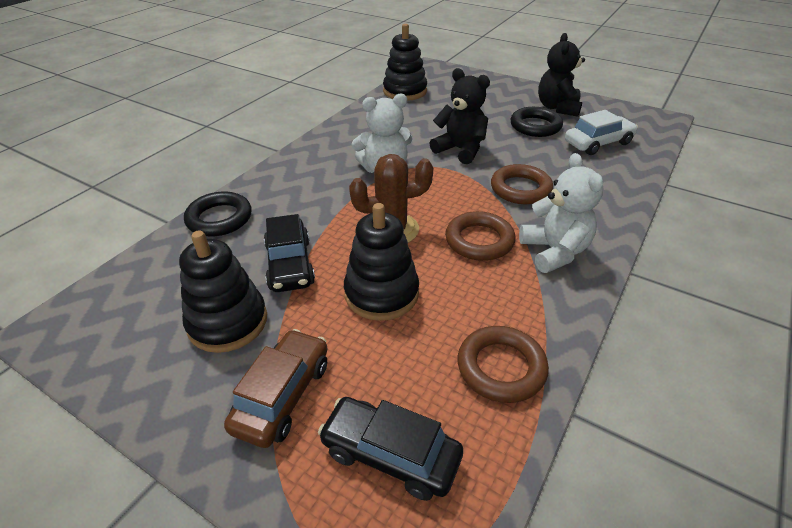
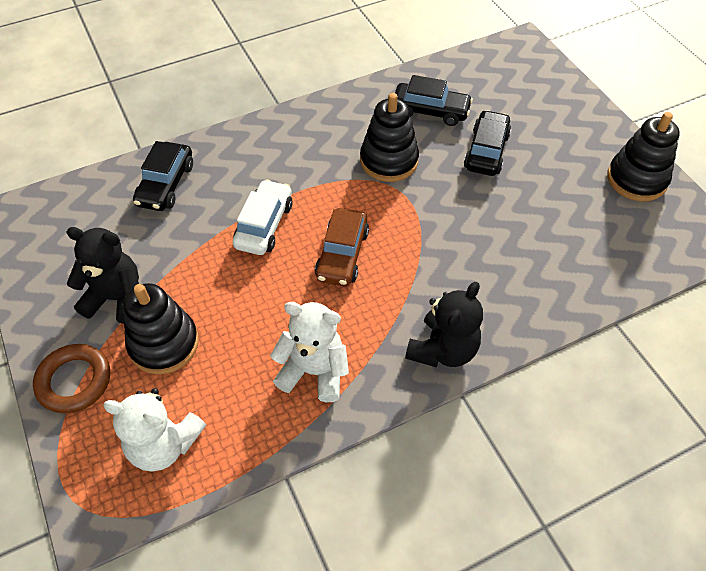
black car: 2 -> 3
black ring: 2 -> 0
brown cactus: 1 -> 0
brown ring: 3 -> 1

